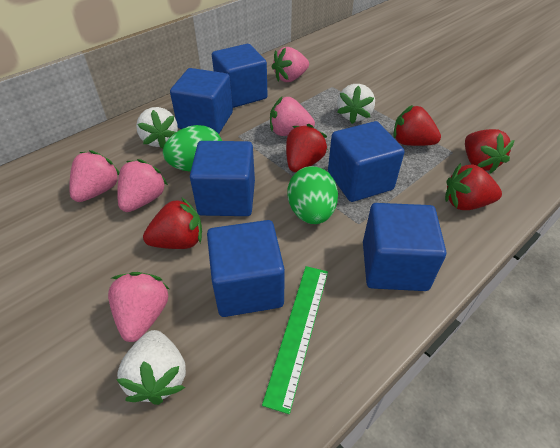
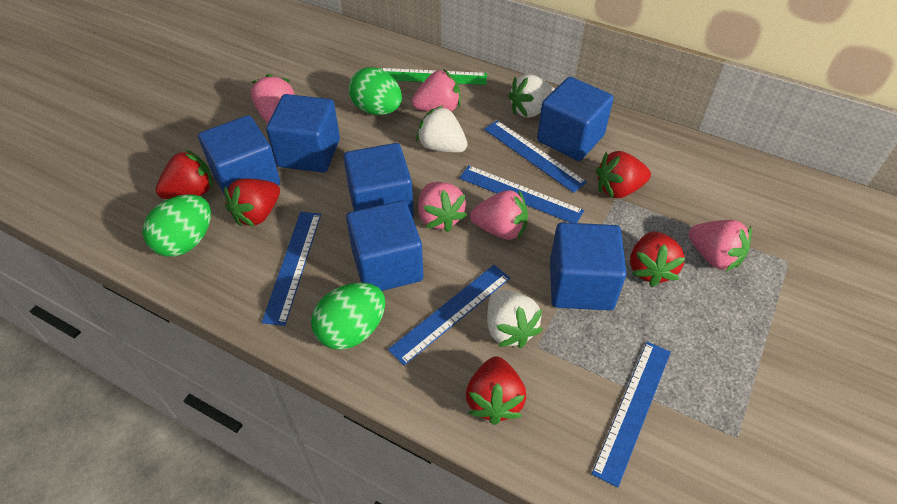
blue ruler: 0 -> 5
green egg: 2 -> 3

